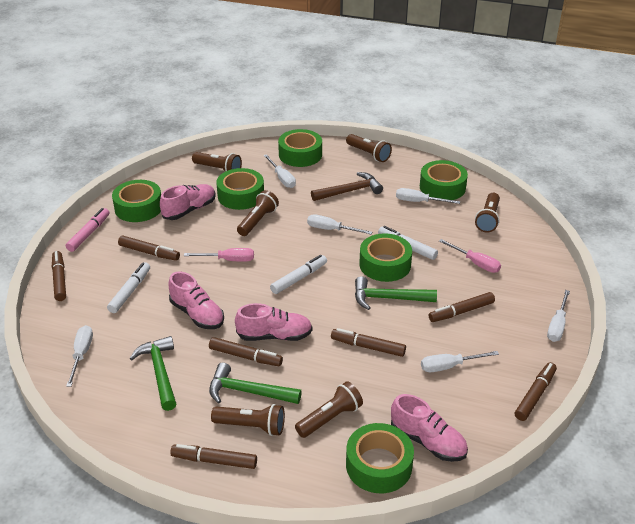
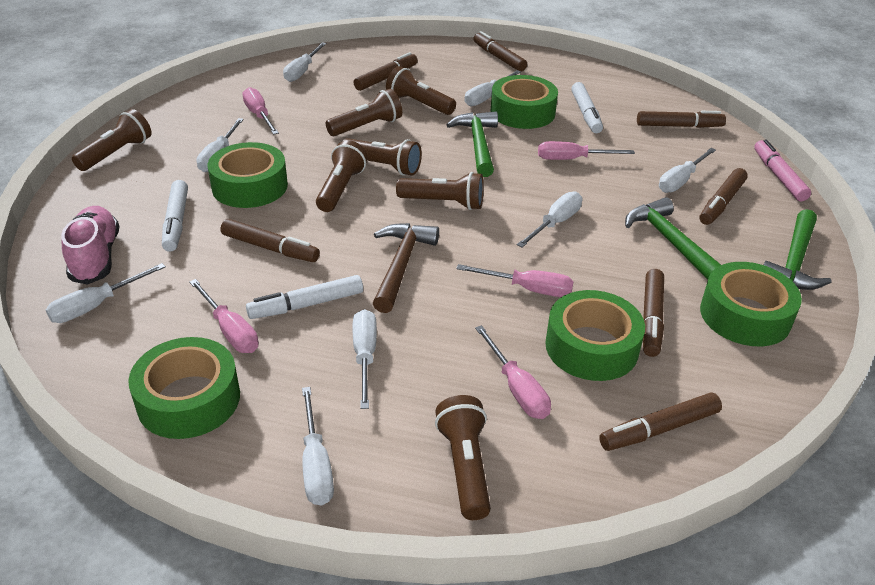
brown flashlight: 6 -> 7
green tape: 6 -> 5
pink screwdriver: 2 -> 5
pink shoe: 4 -> 1
white screwdriver: 6 -> 8

